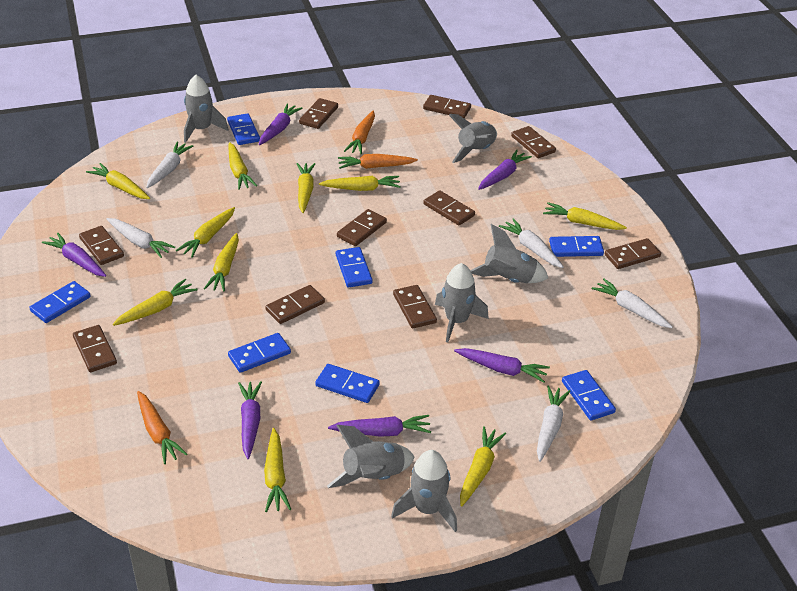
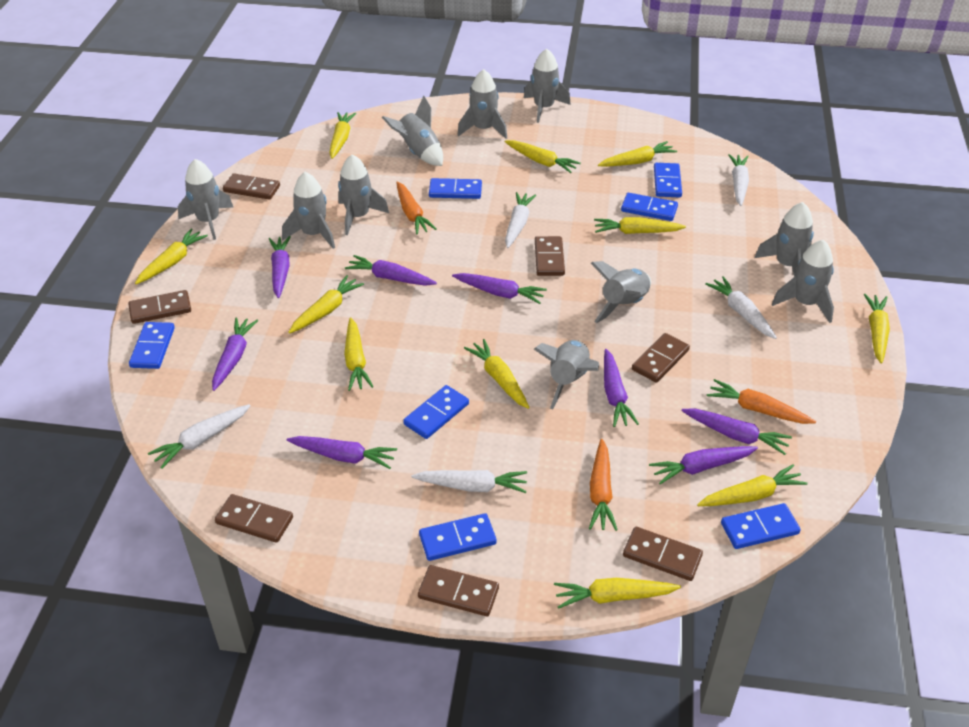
brown domino: 10 -> 7
grey rocket: 6 -> 10
purple carrot: 6 -> 8
yellow carrot: 10 -> 11

